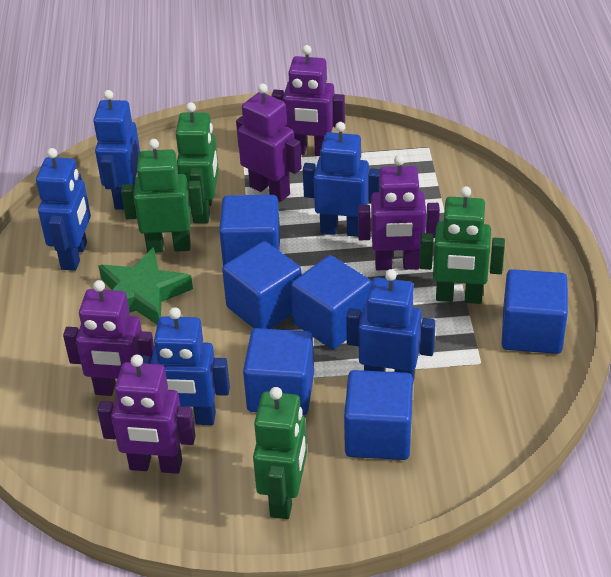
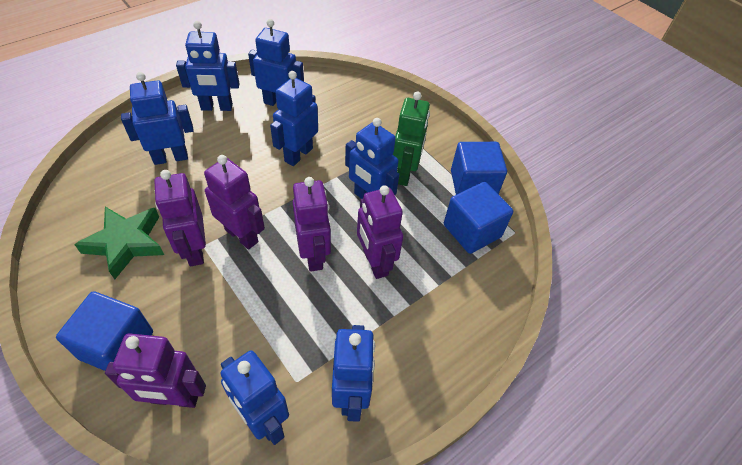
blue cube: 6 -> 3
blue robot: 5 -> 7
green robot: 4 -> 1

